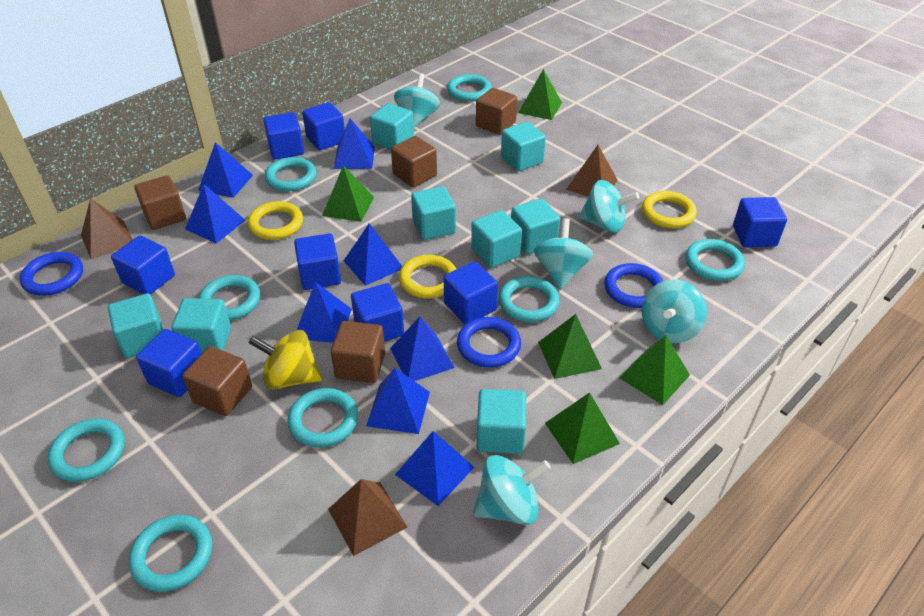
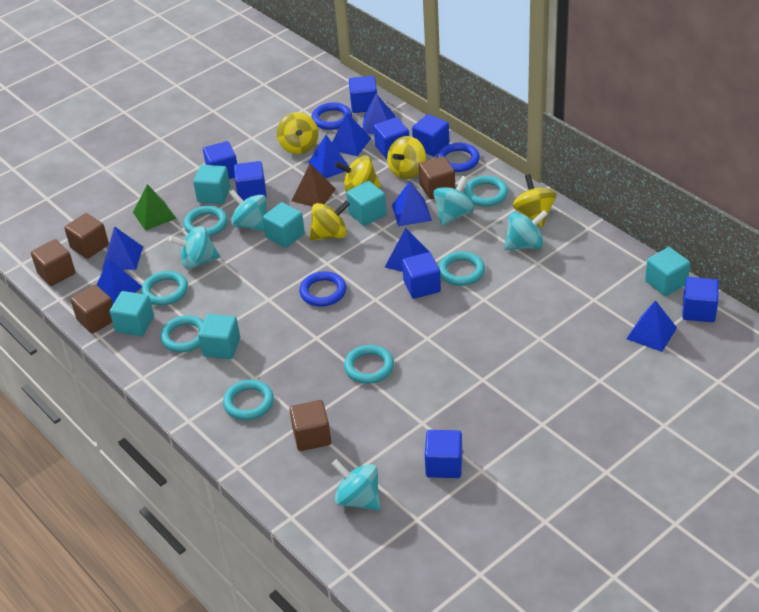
brown pyramid: 3 -> 1
green pyramid: 5 -> 1
turquoise cube: 8 -> 6
turquoise ring: 8 -> 7
yellow ring: 3 -> 0
yellow spinning top: 1 -> 5

